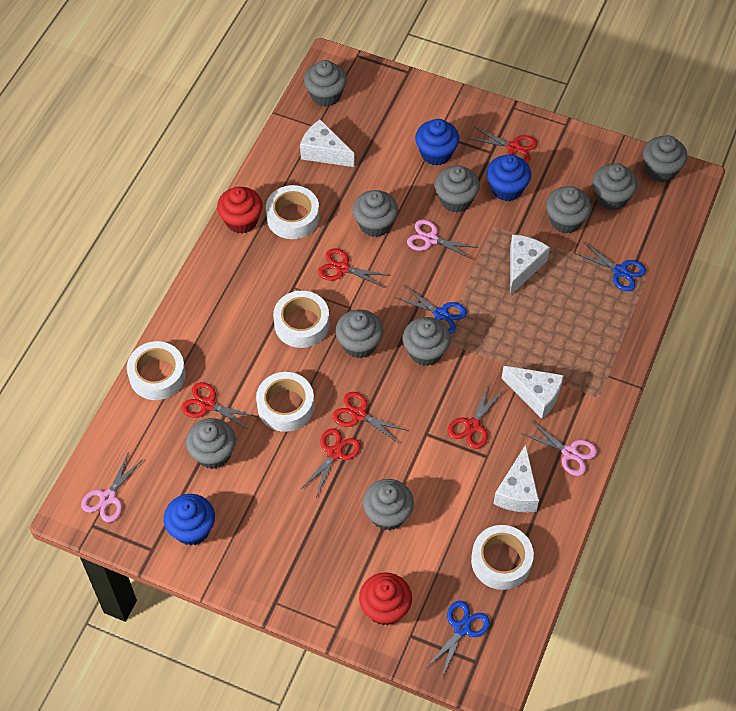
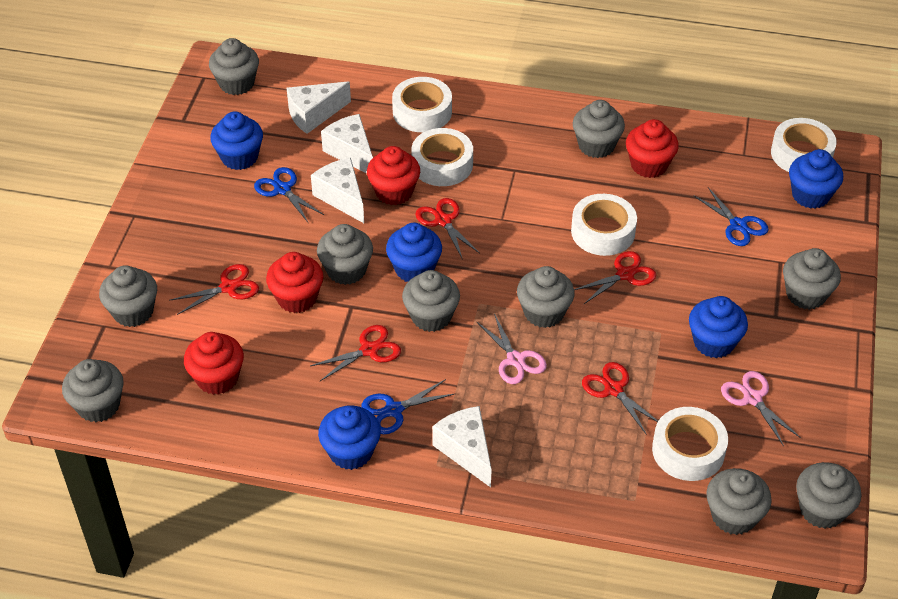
blue cupcake: 3 -> 5
pink scissors: 3 -> 2
red cupcake: 2 -> 4
red scissors: 6 -> 5

